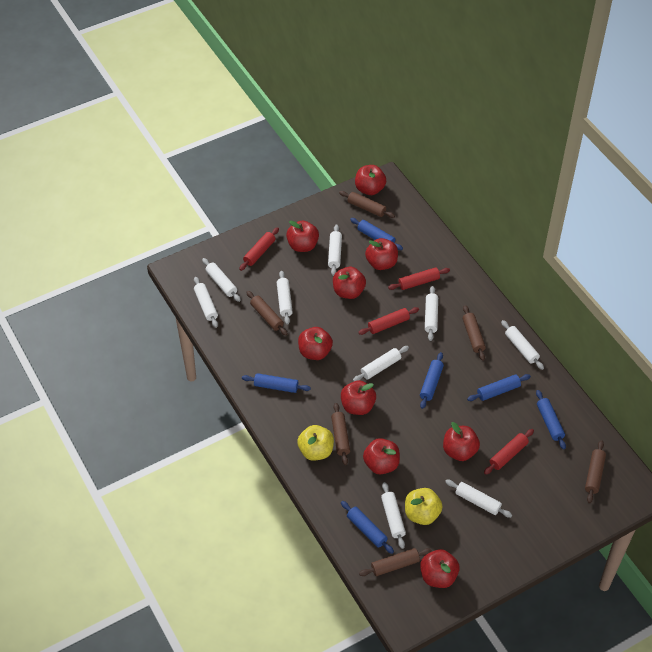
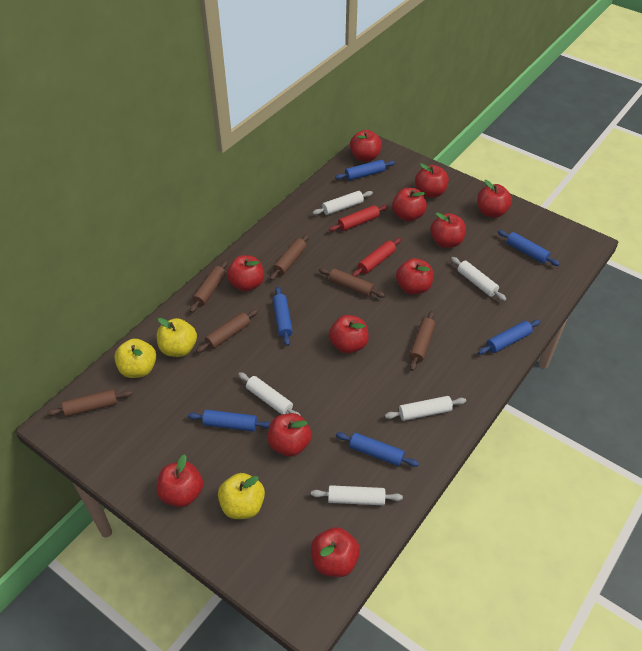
red apple: 9 -> 11
red rolling pin: 4 -> 2
white rolling pin: 9 -> 5
yellow apple: 2 -> 3

